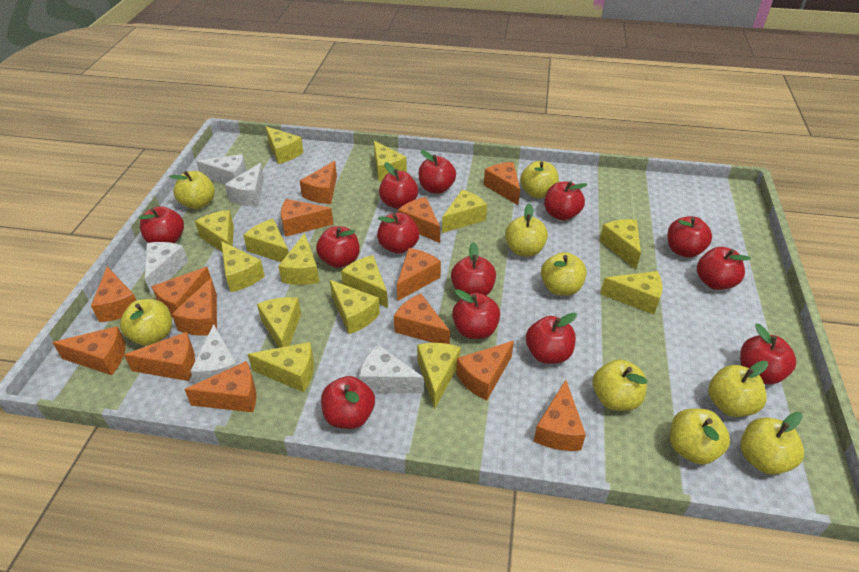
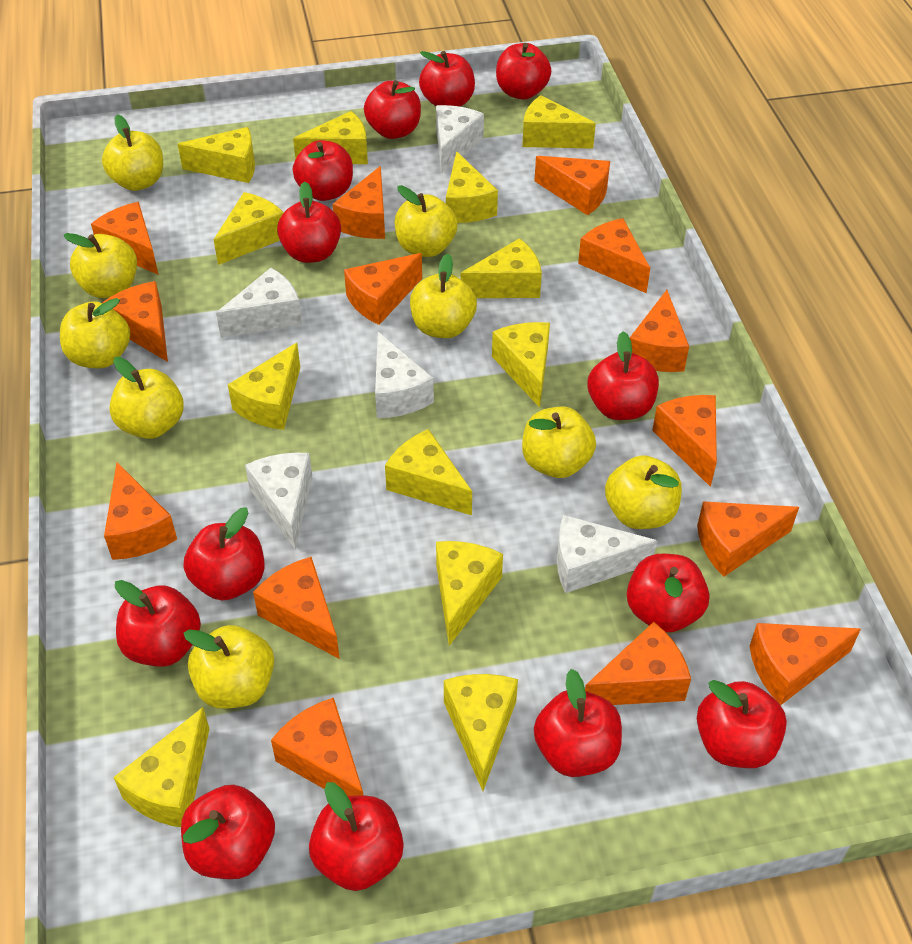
yellow cheese: 14 -> 12

